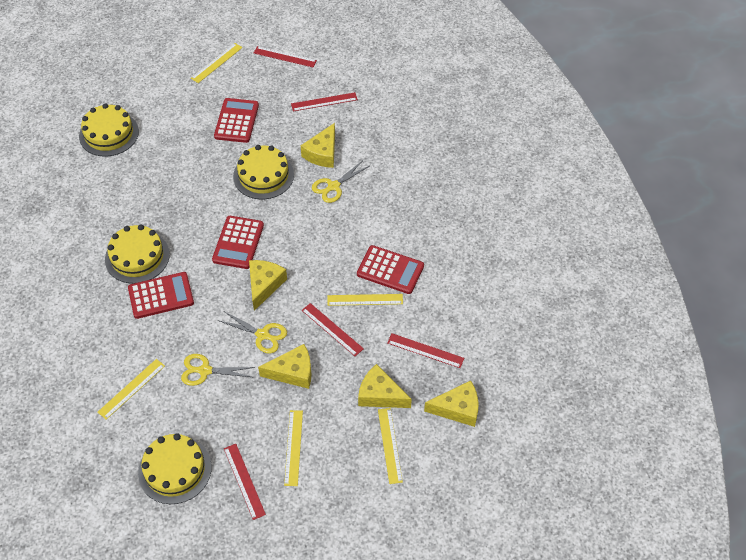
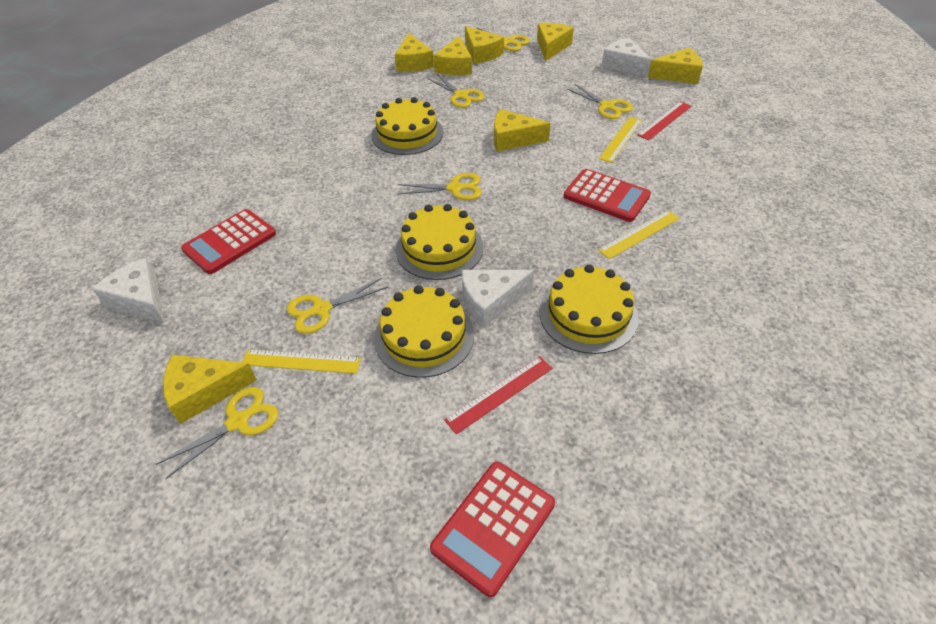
red calculator: 4 -> 3
red ruler: 5 -> 2
white cheese: 0 -> 3
yellow cheese: 5 -> 7
yellow ruler: 5 -> 3
yellow scissors: 3 -> 6

